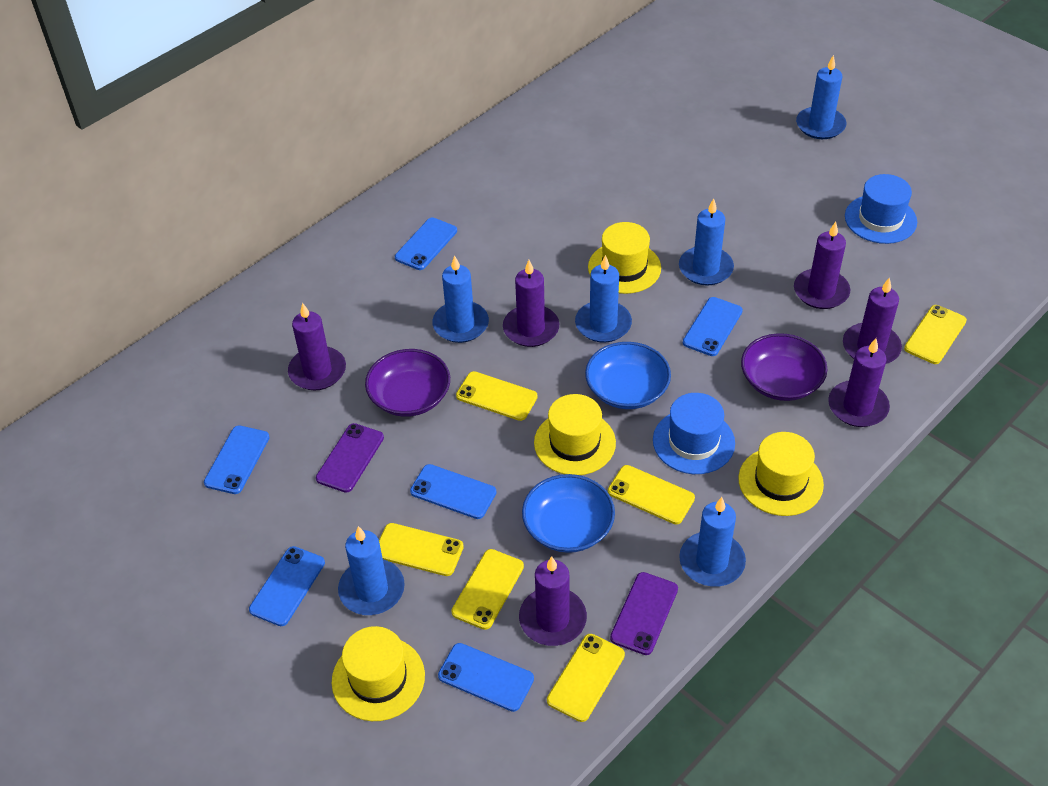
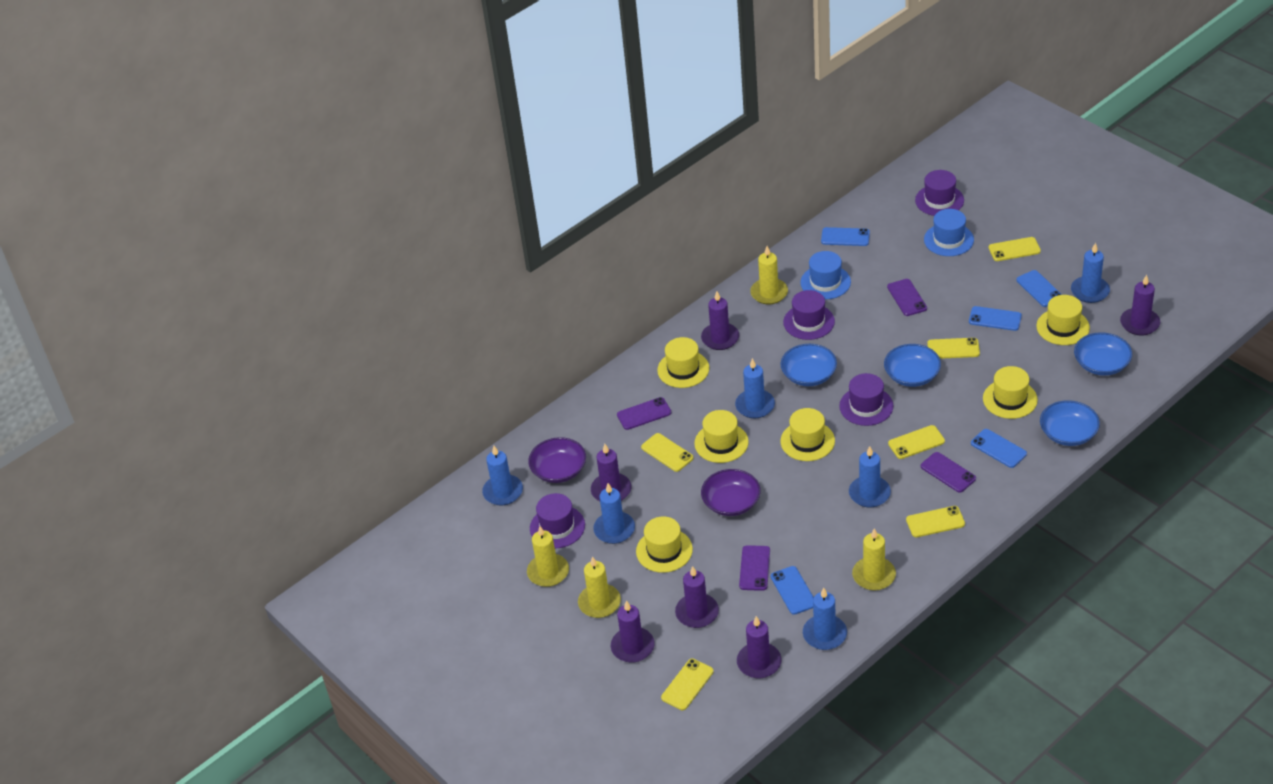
blue bowl: 2 -> 4
blue phone: 6 -> 5
purple hat: 0 -> 4
purple phone: 2 -> 4
yellow candle: 0 -> 4
yellow hat: 4 -> 6

